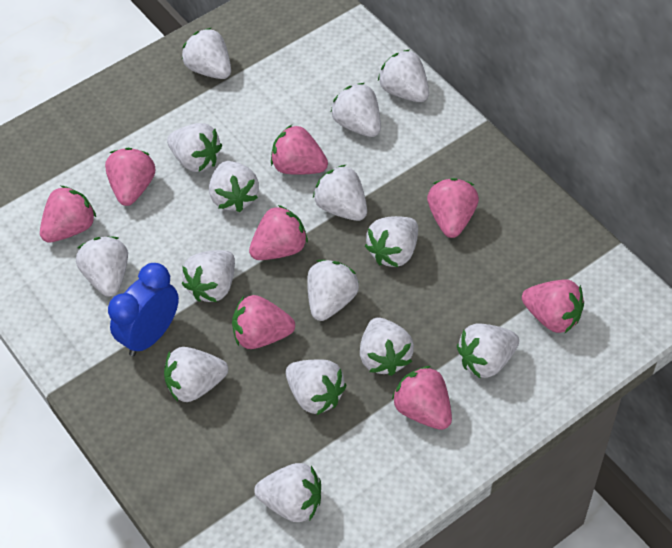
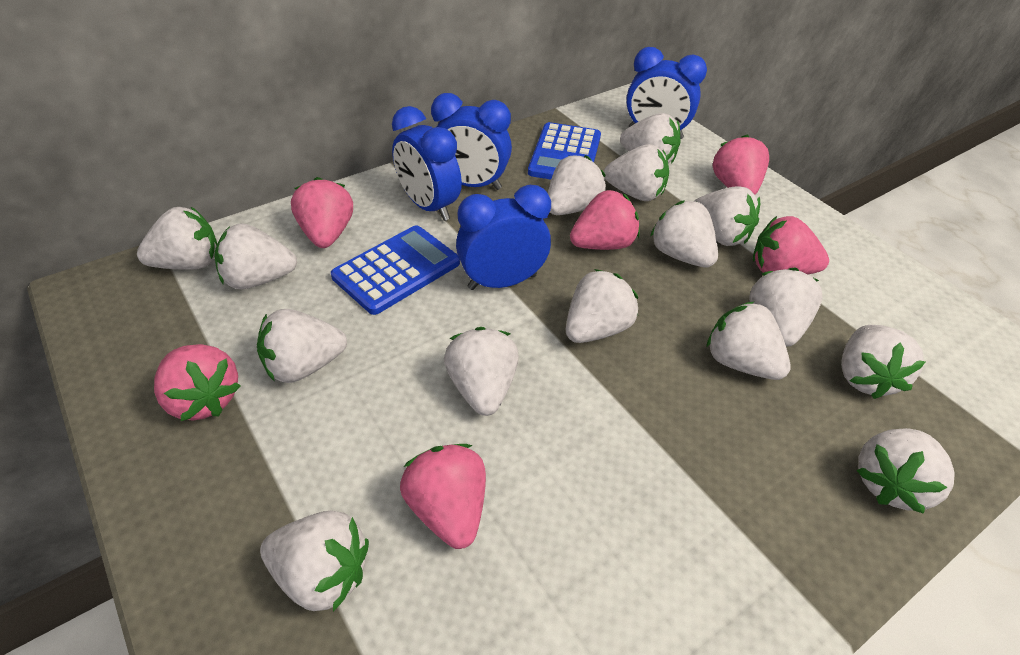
blue calculator: 0 -> 2
blue clock: 1 -> 4
pink strawberry: 8 -> 6

